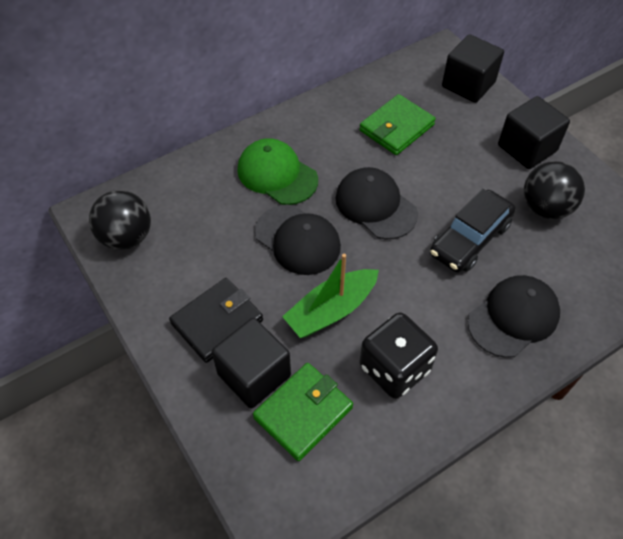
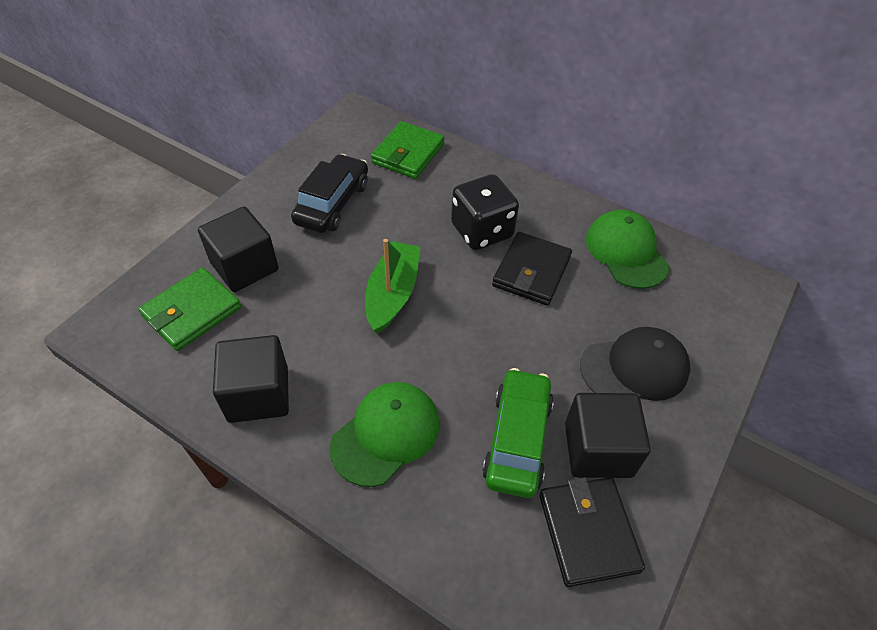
black ball: 2 -> 0
black cap: 3 -> 1
black wallet: 1 -> 2
green cap: 1 -> 2
green car: 0 -> 1

